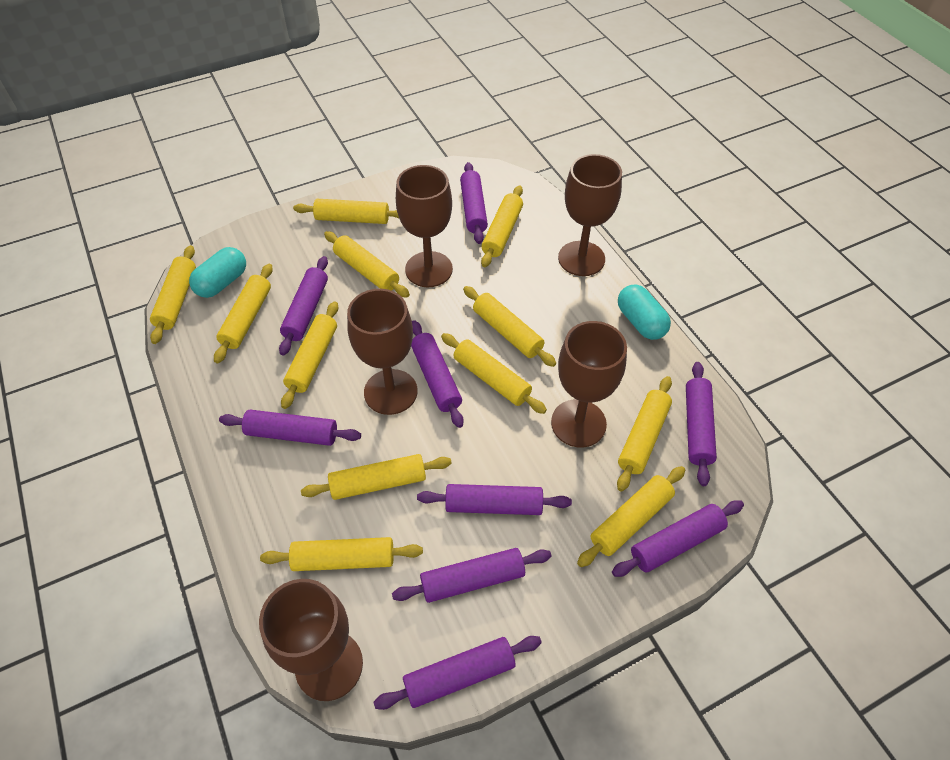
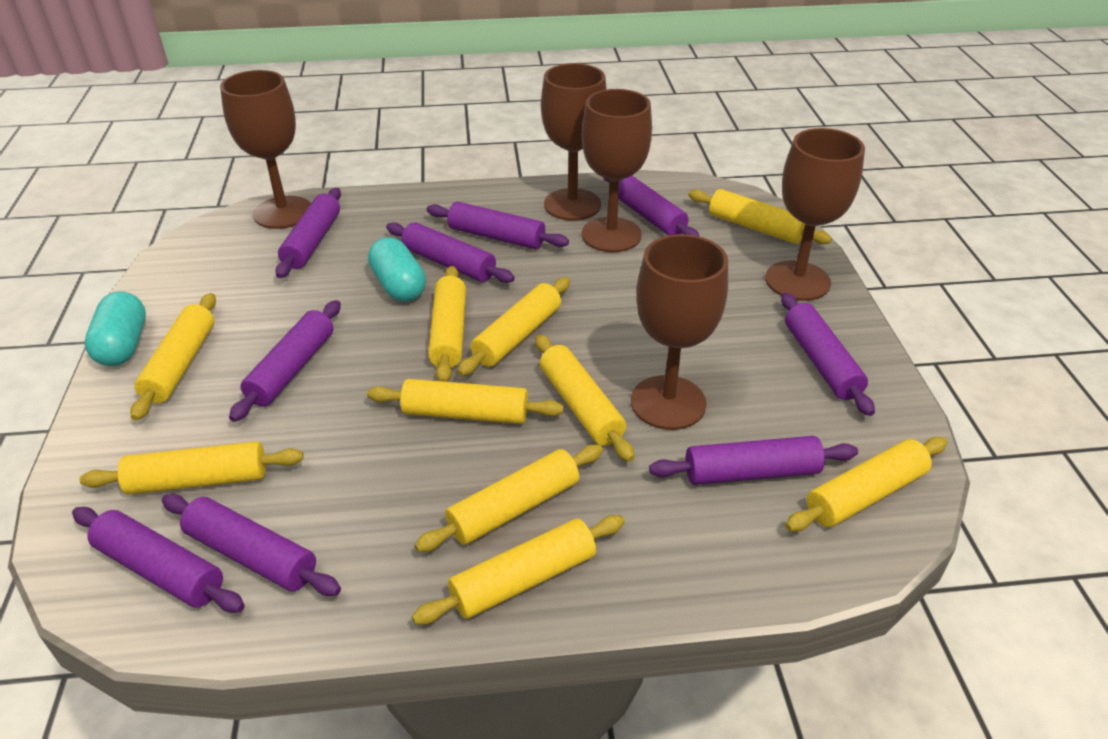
yellow rolling pin: 12 -> 10

